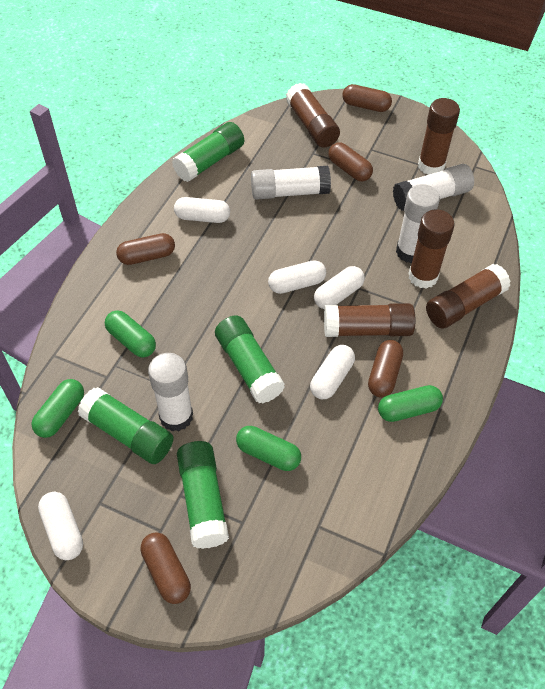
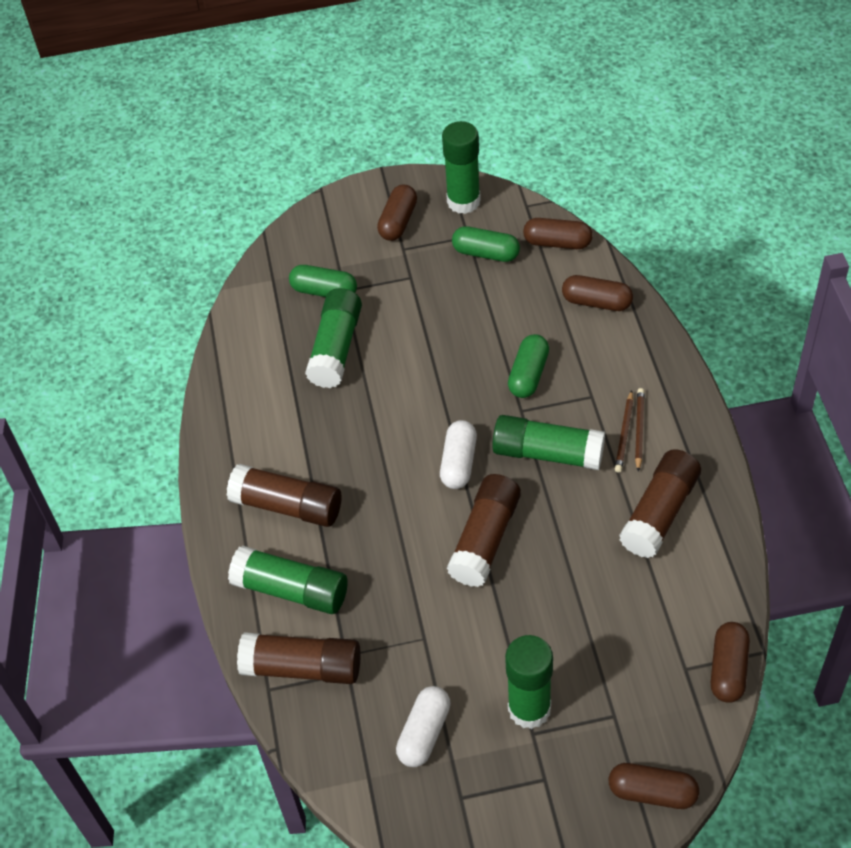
brown glue stick: 5 -> 4
brown pencil: 0 -> 2
green capsule: 4 -> 3
green glue stick: 4 -> 5
white capsule: 5 -> 2
white glue stick: 4 -> 0

